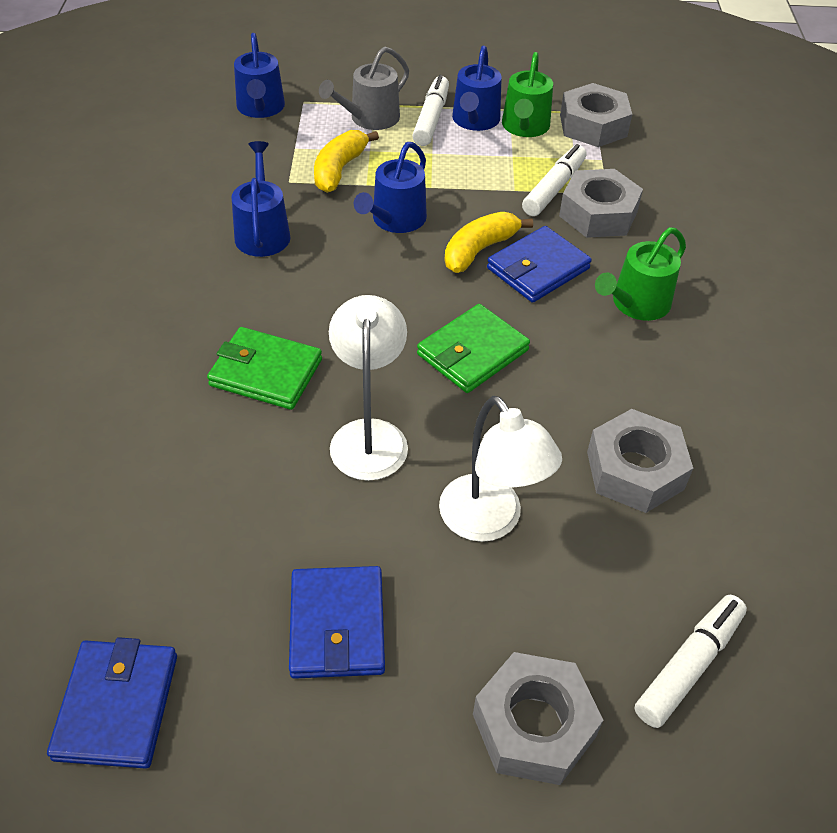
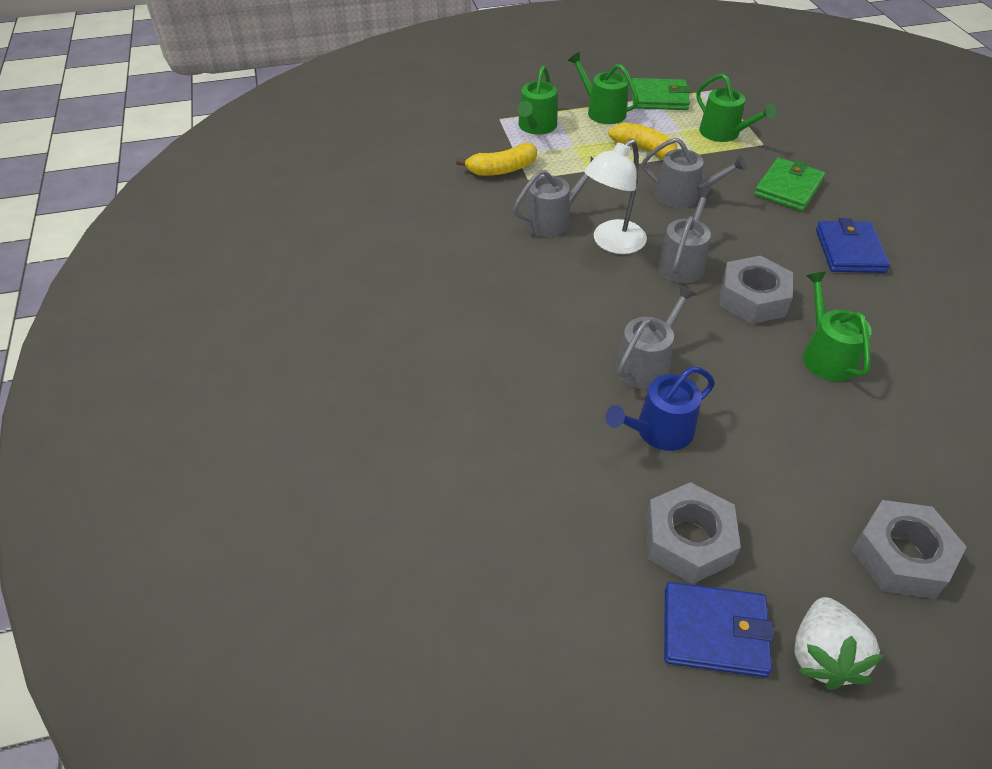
blue wallet: 3 -> 2
blue watering can: 4 -> 1
green watering can: 2 -> 4
grey nut: 4 -> 3
grey watering can: 1 -> 4
white lamp: 2 -> 1
white marker: 3 -> 0
white strawberry: 0 -> 1

